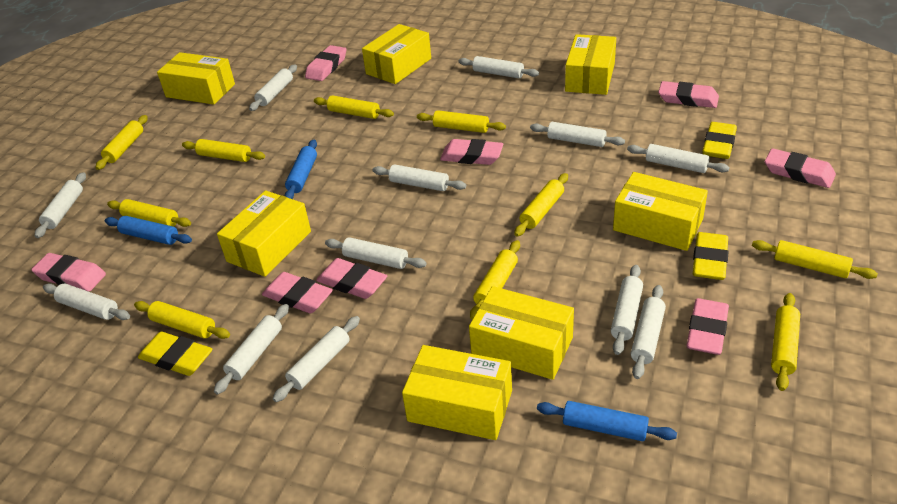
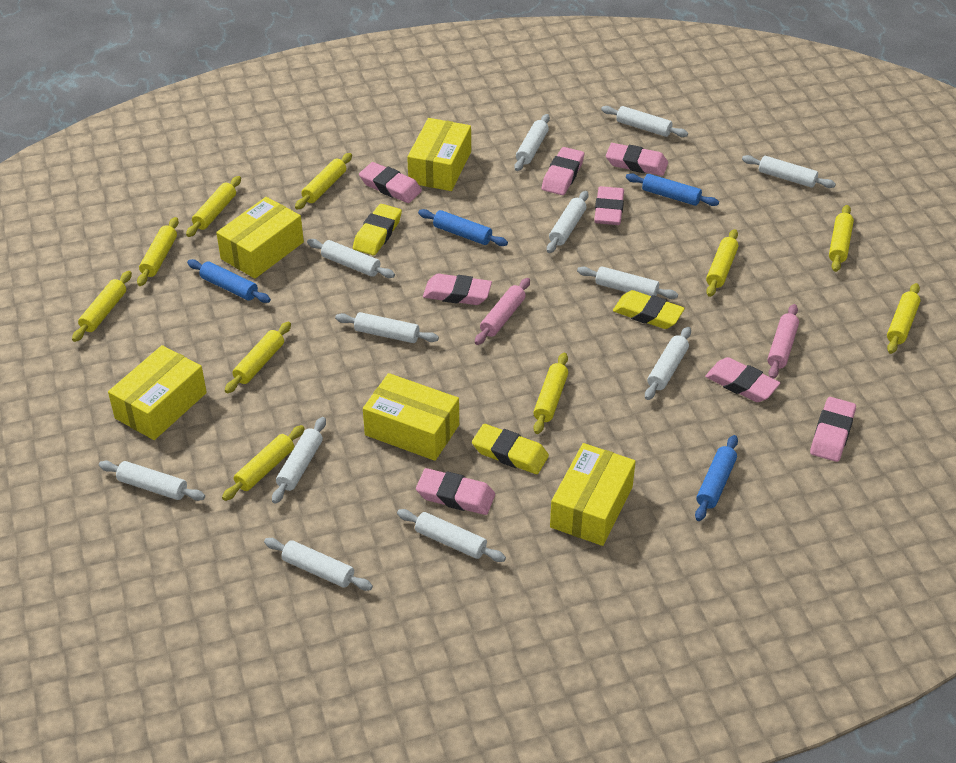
blue rolling pin: 3 -> 4
pink rolling pin: 0 -> 2
yellow box: 7 -> 5

